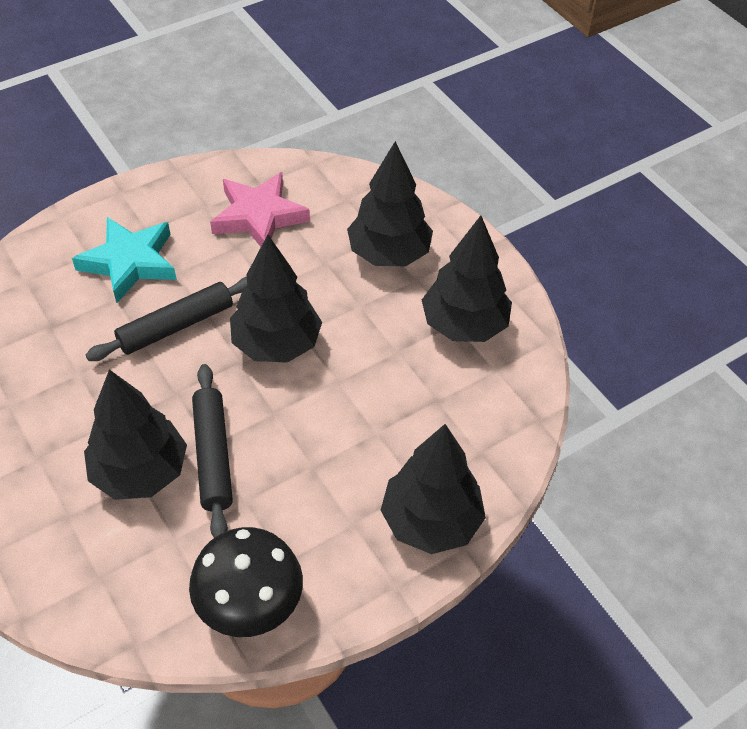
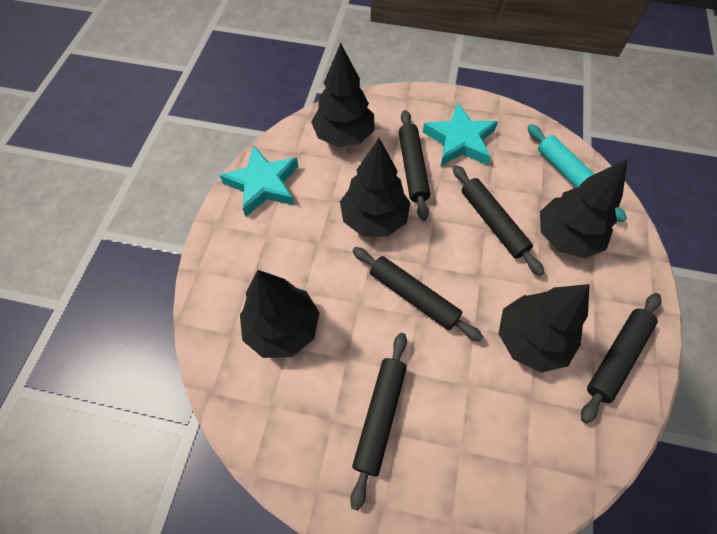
black mushroom: 1 -> 0
black rolling pin: 2 -> 5
pink star: 1 -> 0
turquoise rolling pin: 0 -> 1
turquoise star: 1 -> 2

